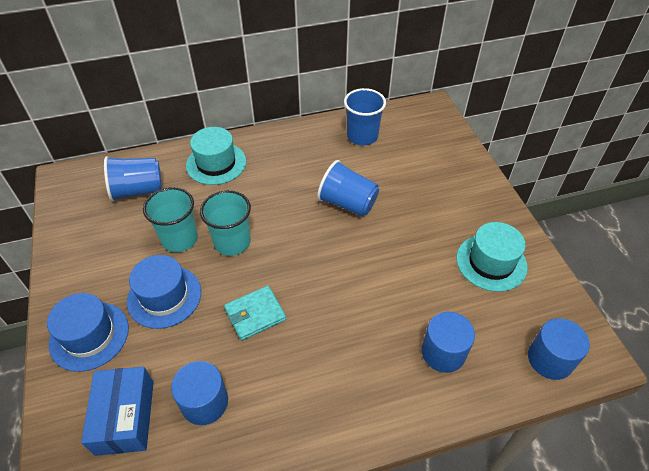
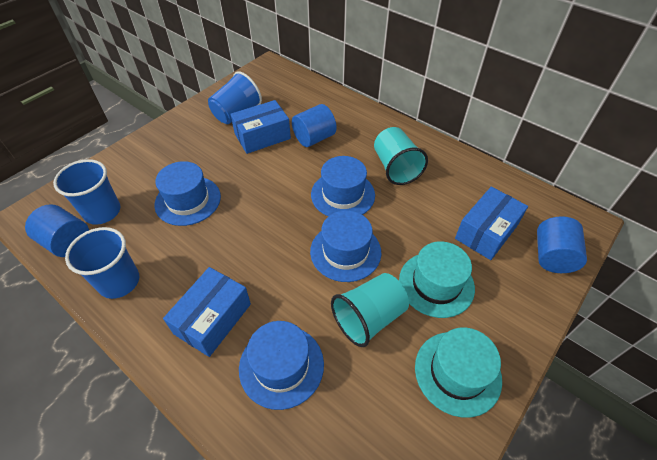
blue box: 1 -> 3
blue hat: 2 -> 4
turquoise wallet: 1 -> 0

